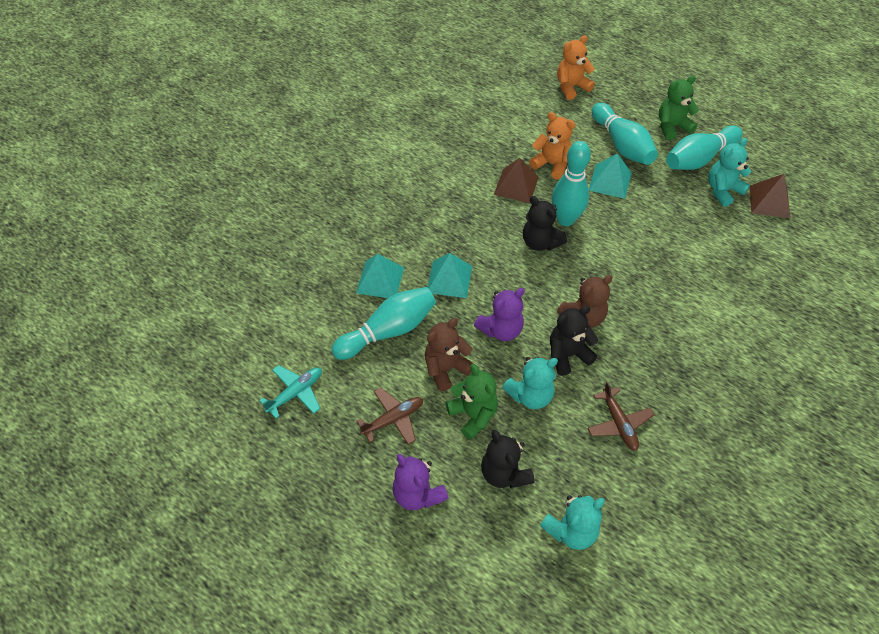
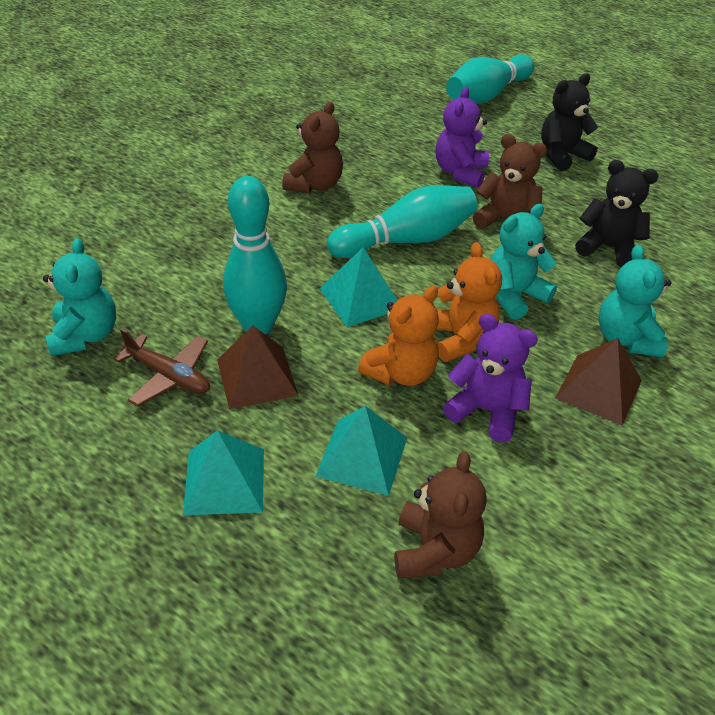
black teddy bear: 3 -> 2
brown plane: 2 -> 1
brown teddy bear: 2 -> 3
green teddy bear: 2 -> 0
turquoise bowling pin: 4 -> 3
turquoise plane: 1 -> 0

